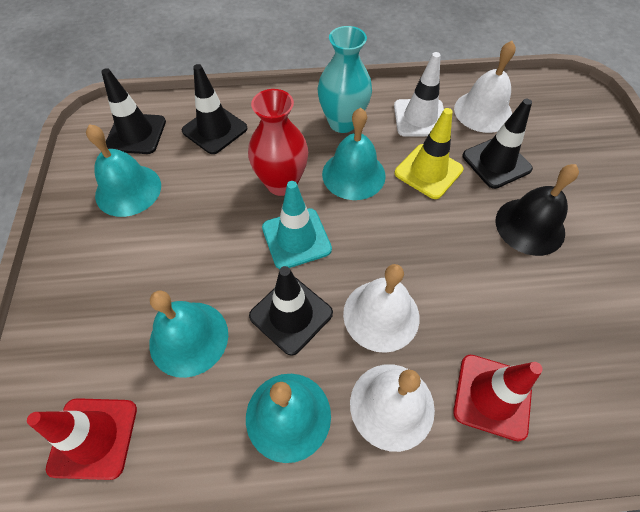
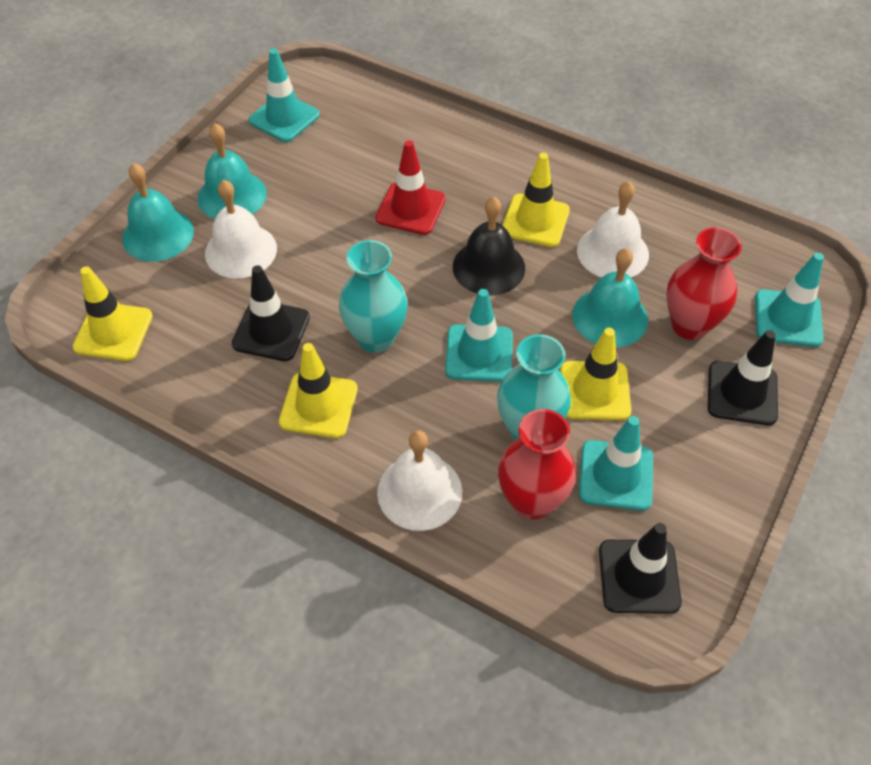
black traffic cone: 4 -> 3
red traffic cone: 2 -> 1
red vase: 1 -> 2
turquoise bell: 4 -> 3
turquoise traffic cone: 1 -> 4
turquoise vase: 1 -> 2
white traffic cone: 1 -> 0
yellow traffic cone: 1 -> 4

